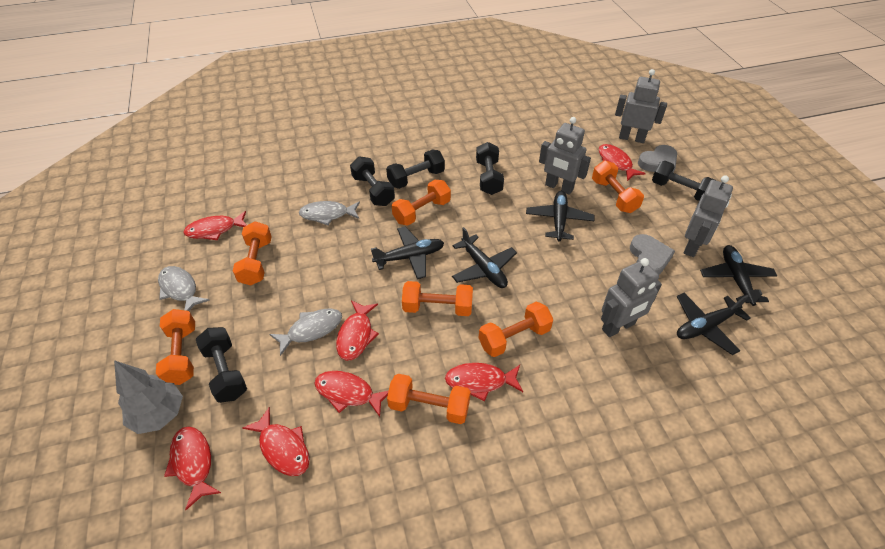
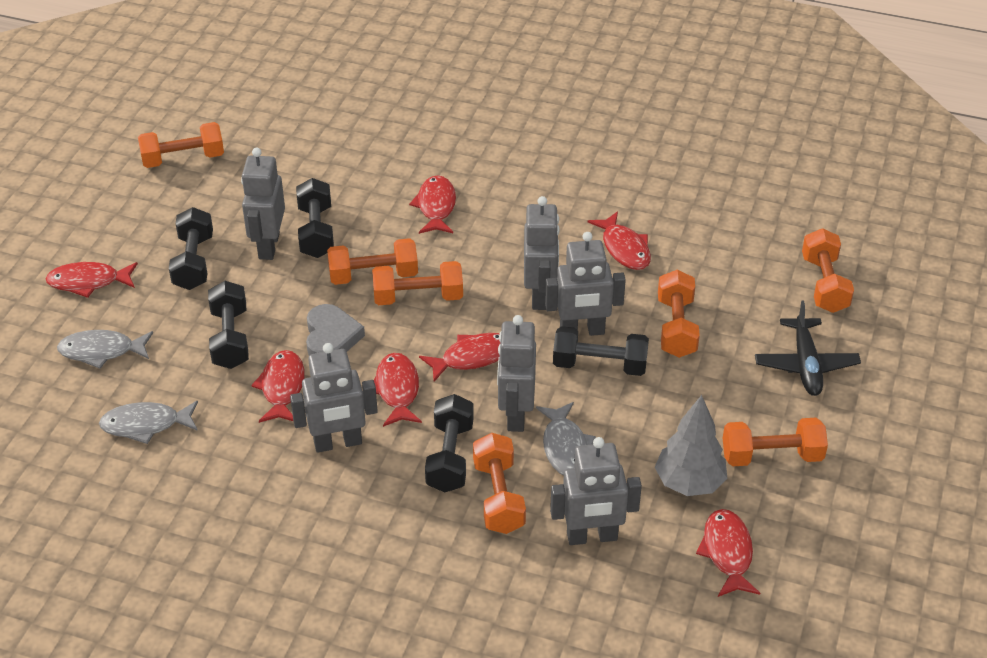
black plane: 5 -> 1
grey heart: 2 -> 1
grey robot: 4 -> 6

